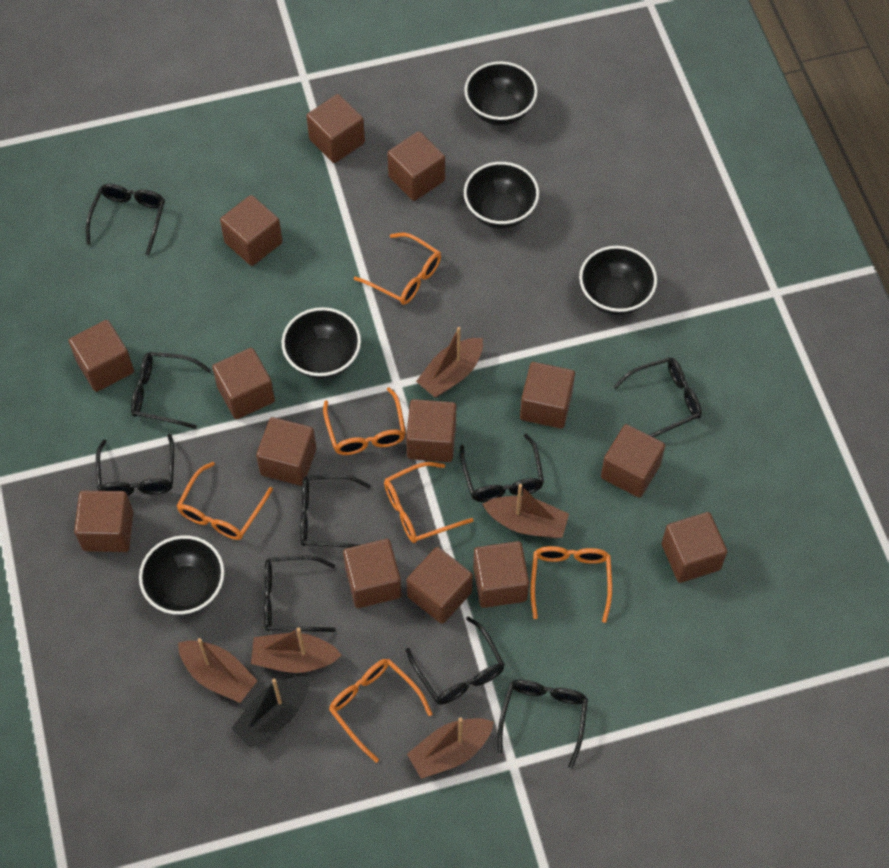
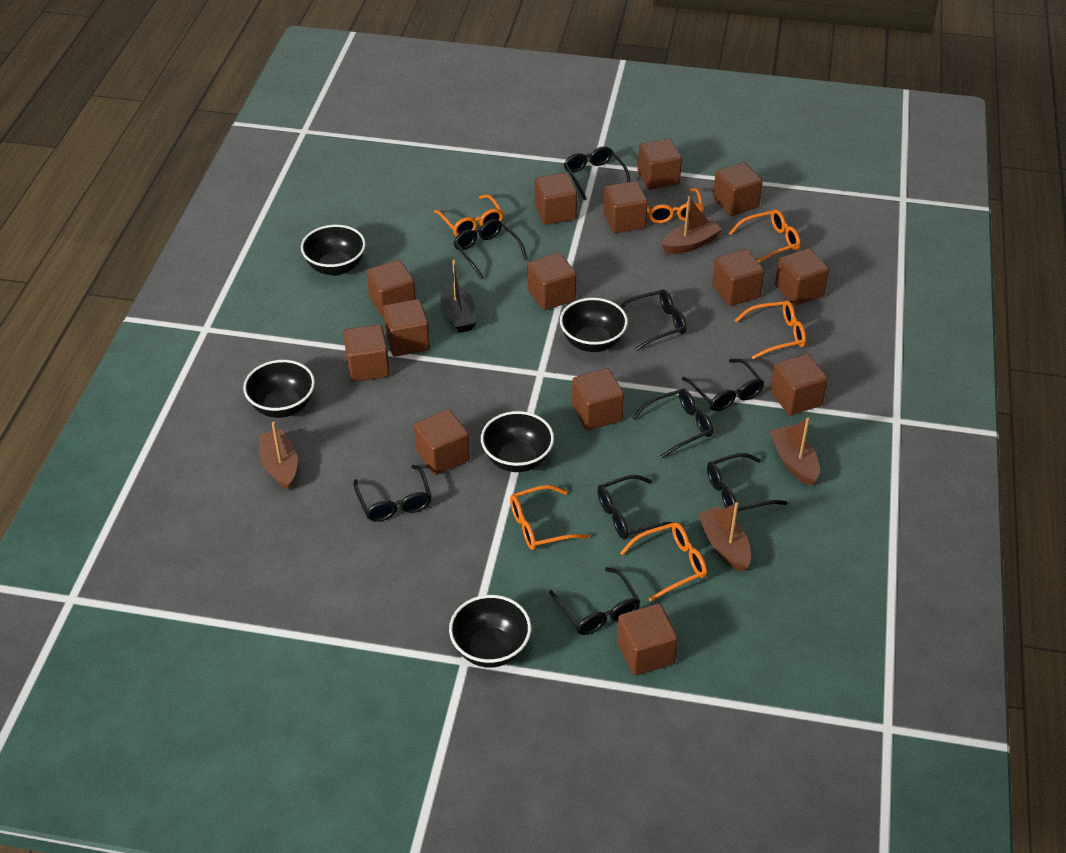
brown boat: 5 -> 4

